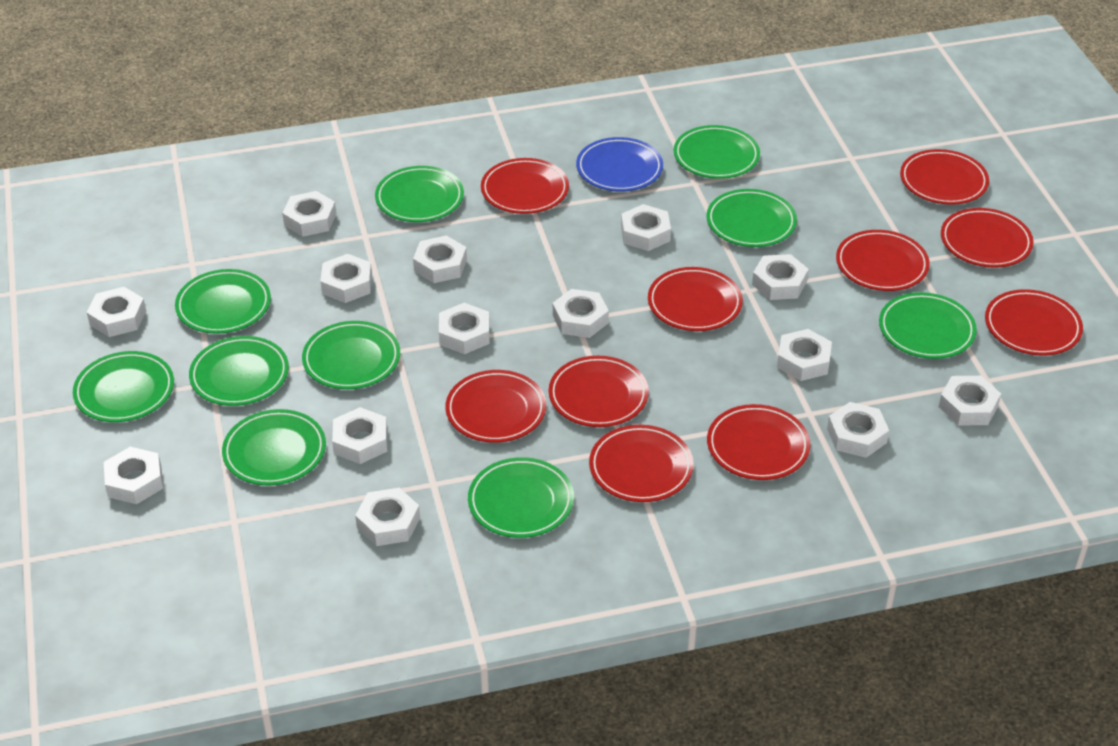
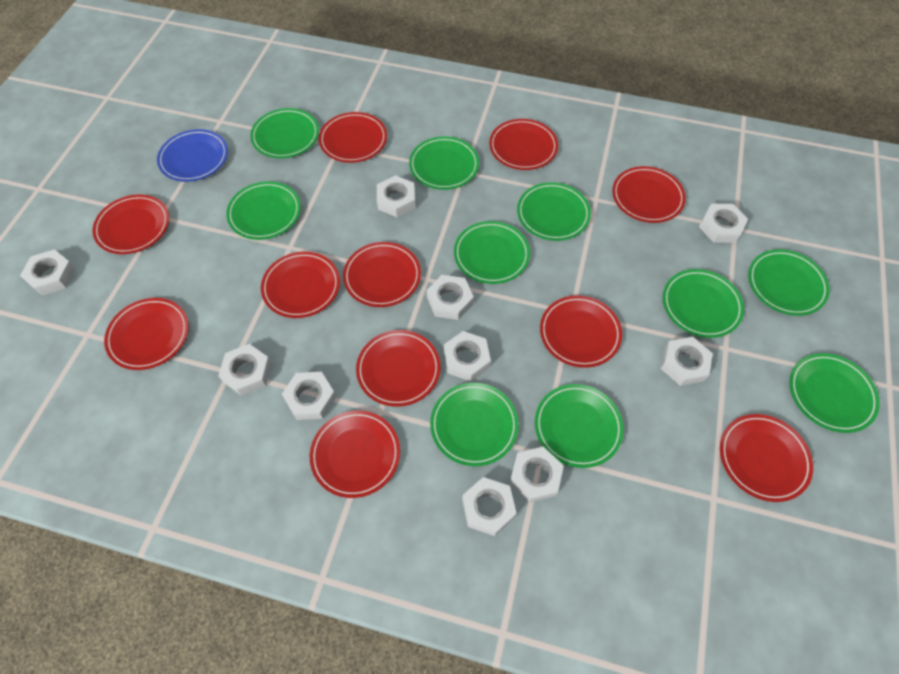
red plate: 10 -> 11
white nut: 14 -> 10

